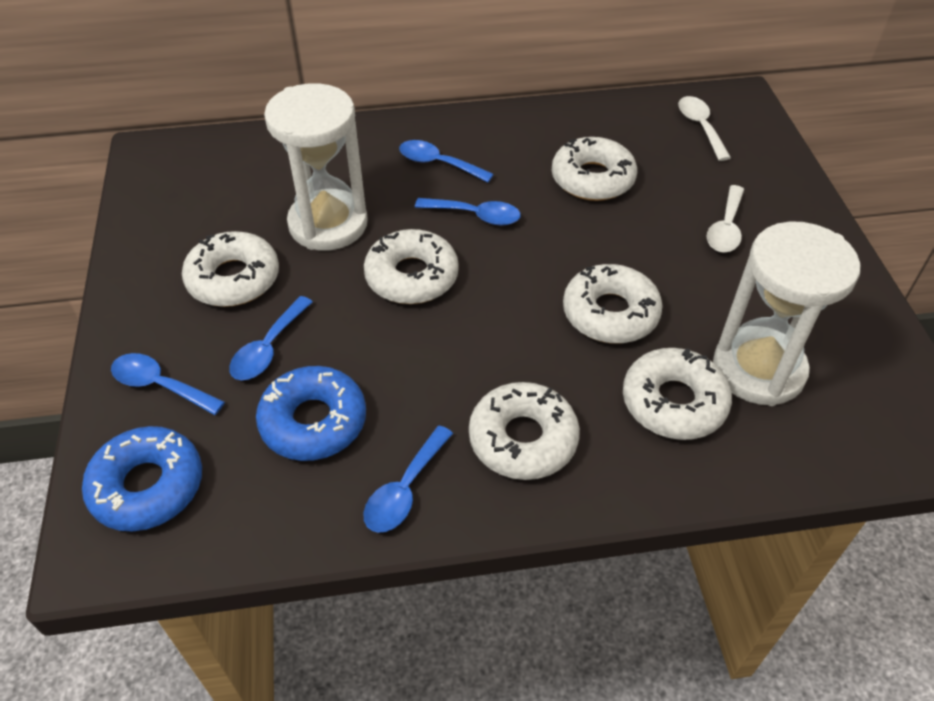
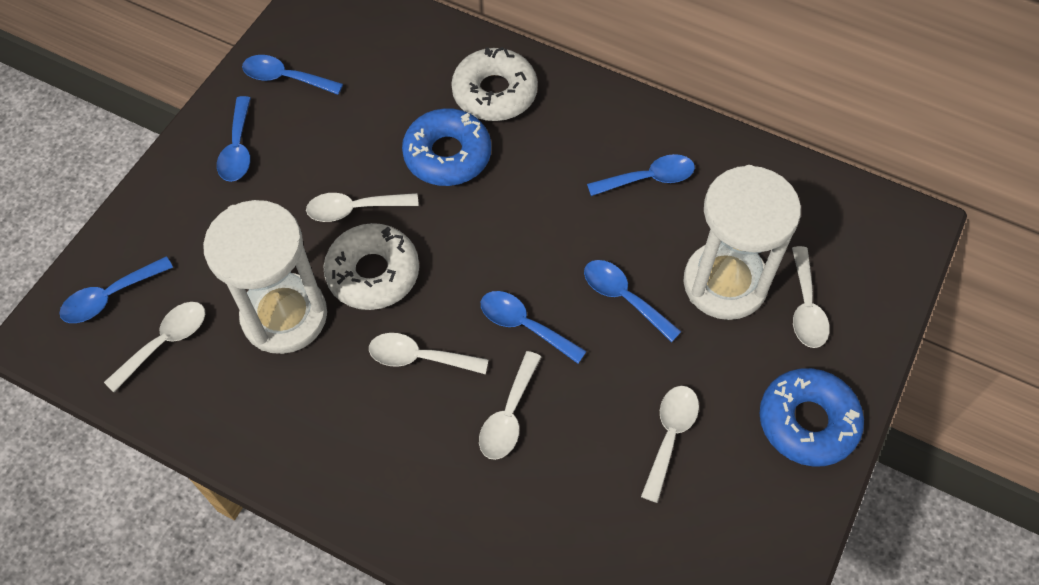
blue spoon: 5 -> 6
white donut: 6 -> 2
white spoon: 2 -> 6

